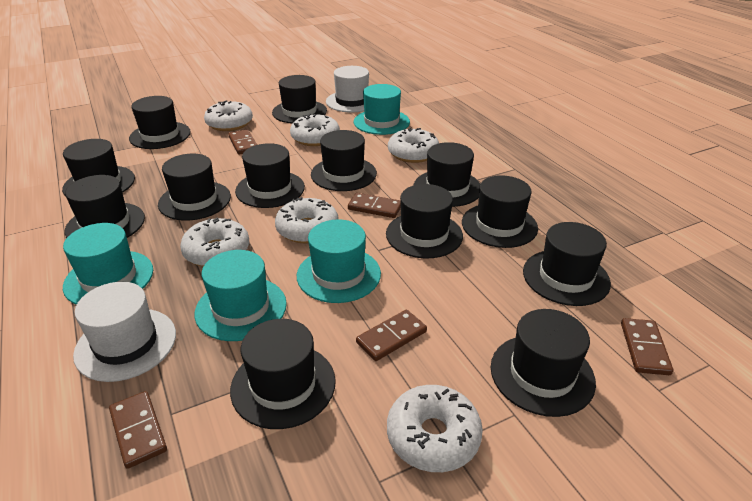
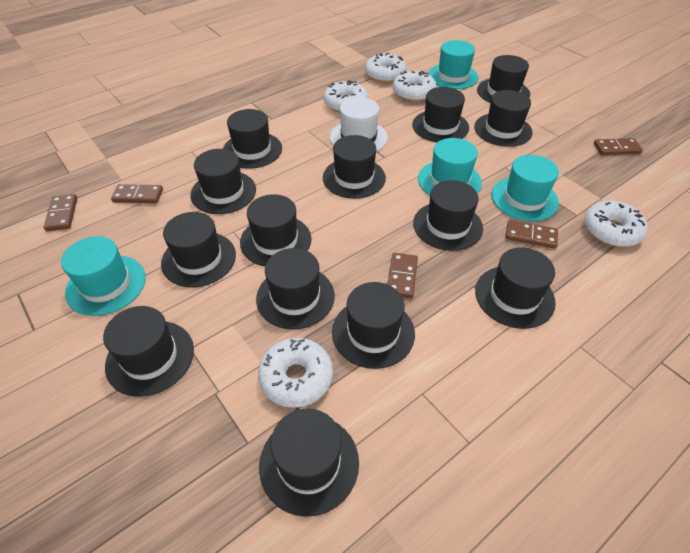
black hat: 13 -> 14
white donut: 6 -> 5
white hat: 2 -> 1

